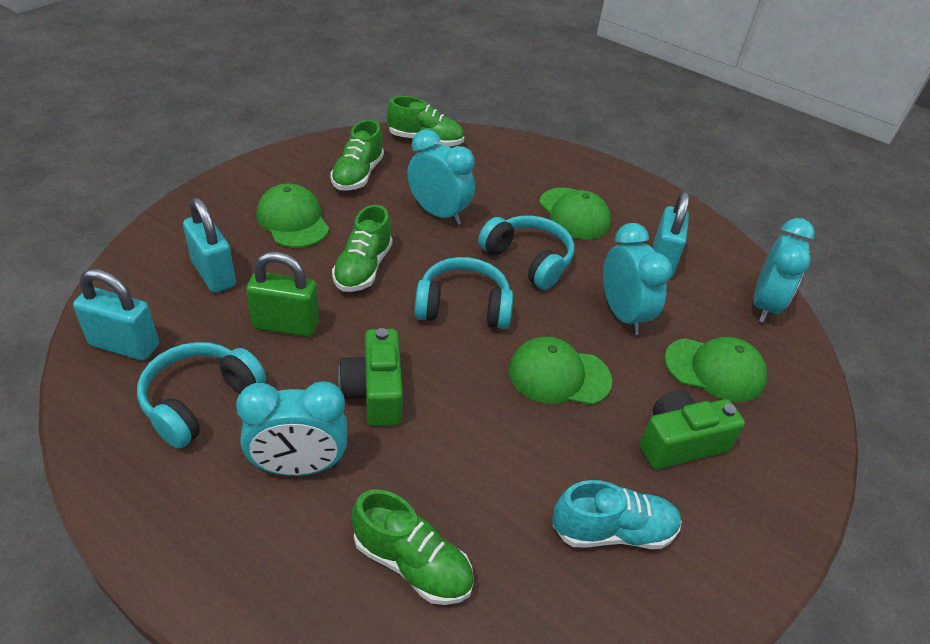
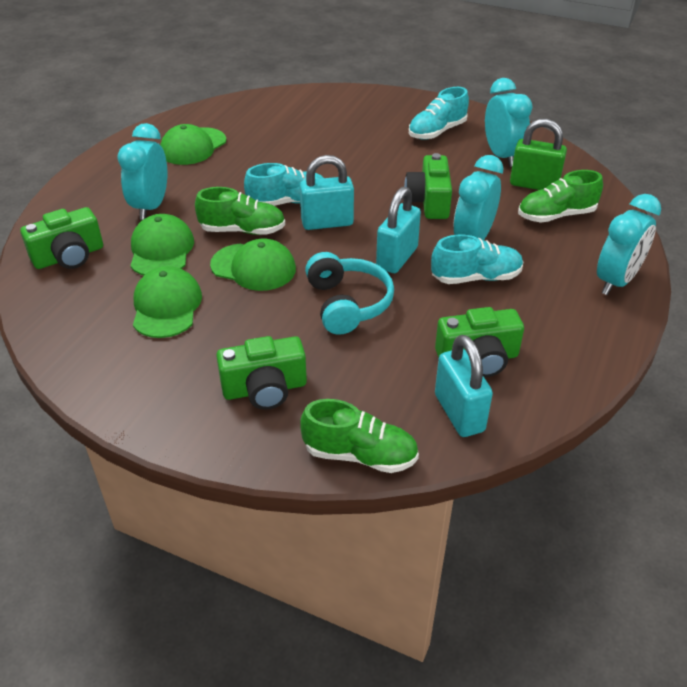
green camera: 2 -> 4
green shoe: 4 -> 3
turquoise headphones: 3 -> 1
turquoise shoe: 1 -> 3

